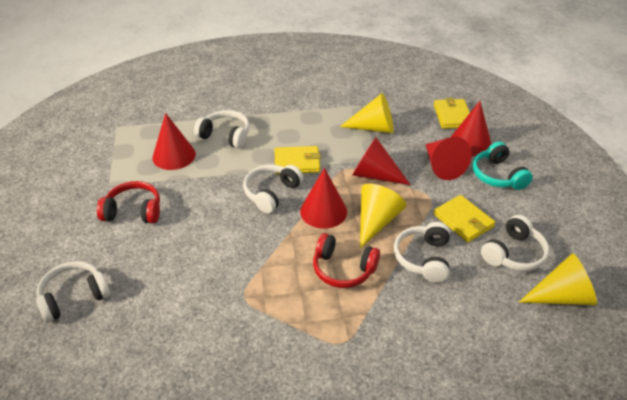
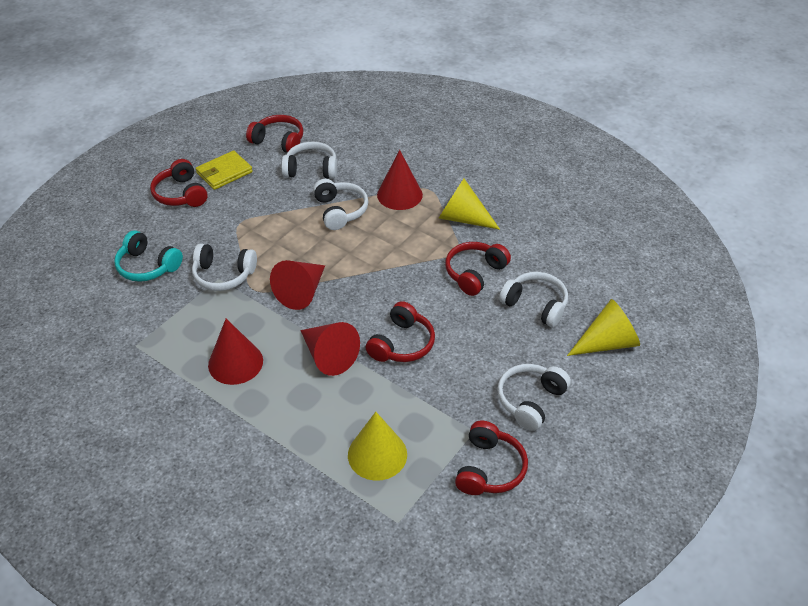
red cone: 5 -> 4
red headphones: 2 -> 5
yellow wallet: 3 -> 1

